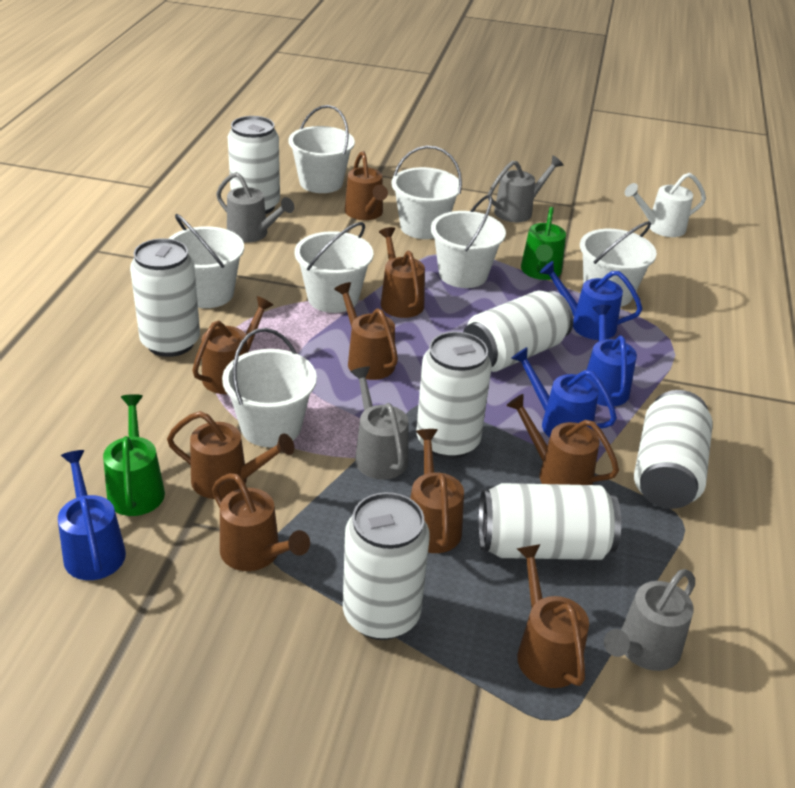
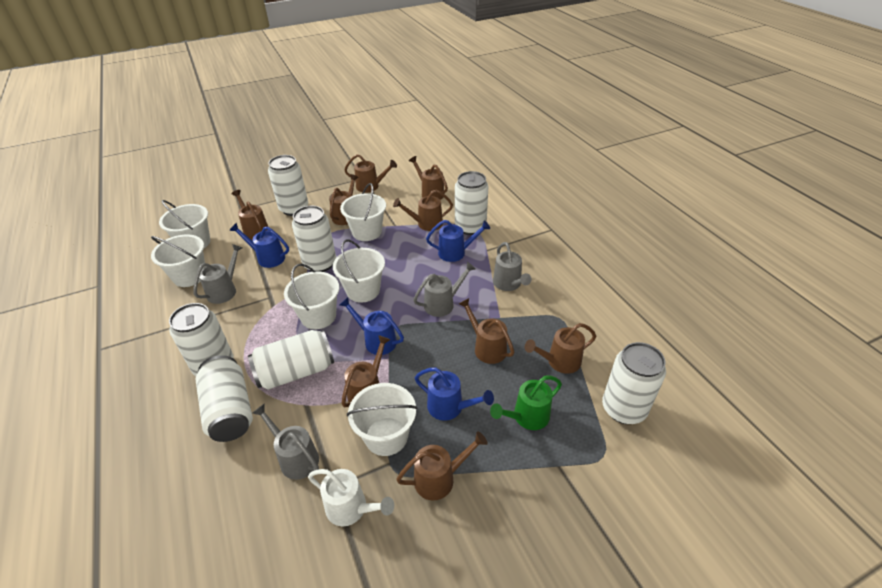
green watering can: 2 -> 1
white bucket: 7 -> 6

